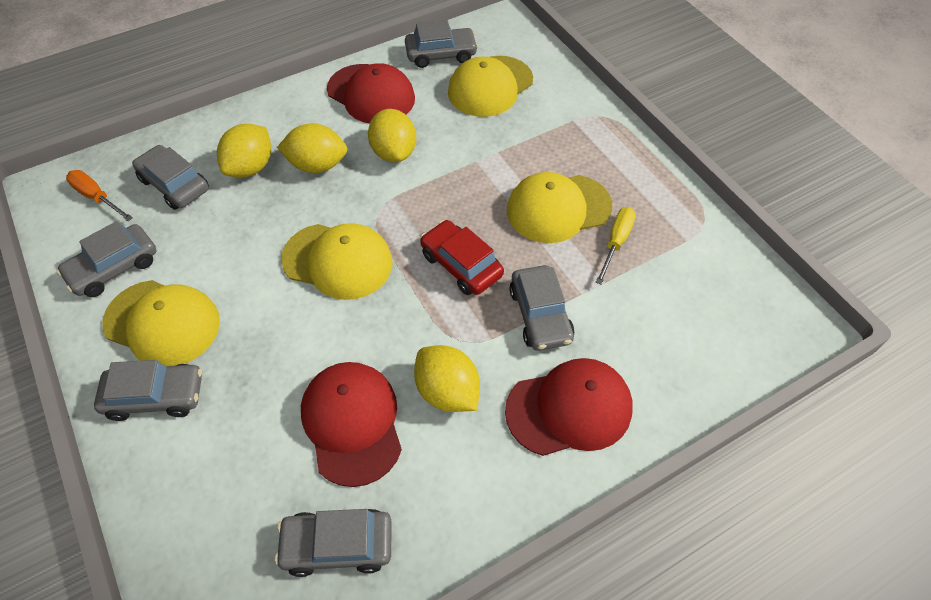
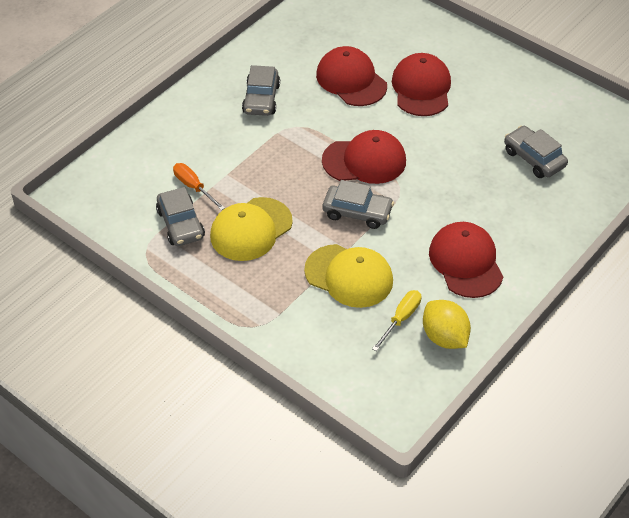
grey car: 6 -> 4
red cap: 3 -> 4
red car: 1 -> 0
yellow cap: 4 -> 2
yellow lemon: 4 -> 1

